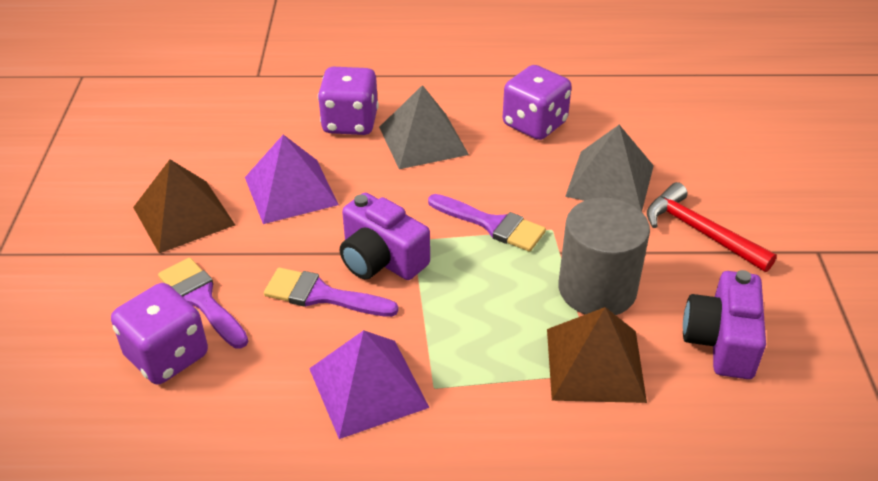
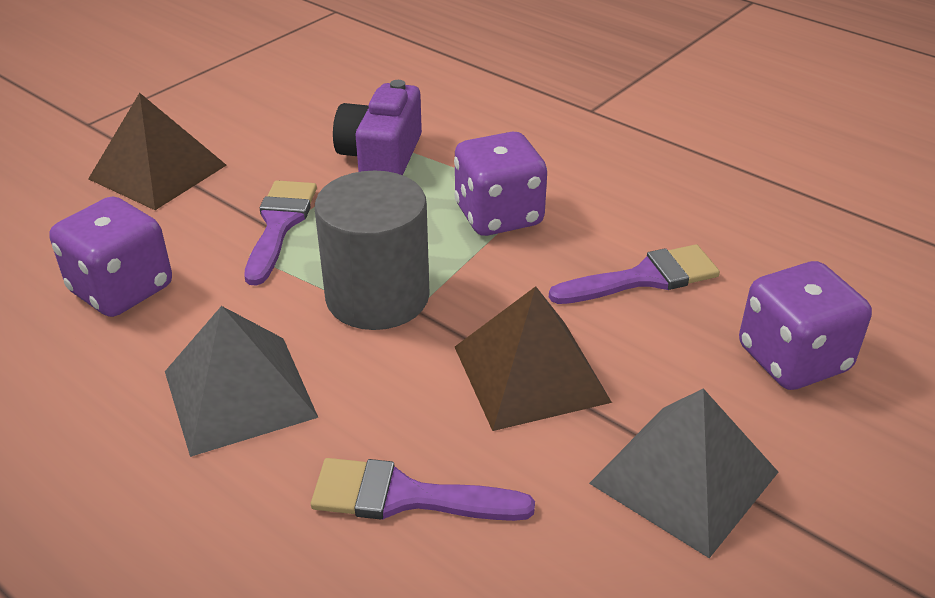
purple camera: 2 -> 1
purple pyramid: 2 -> 0
red hammer: 1 -> 0

